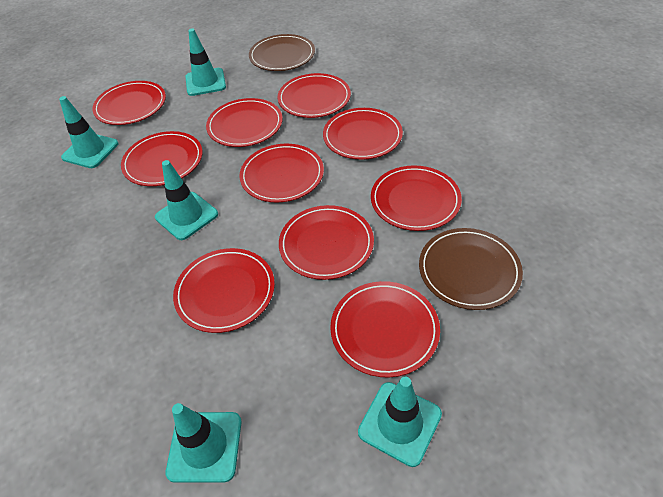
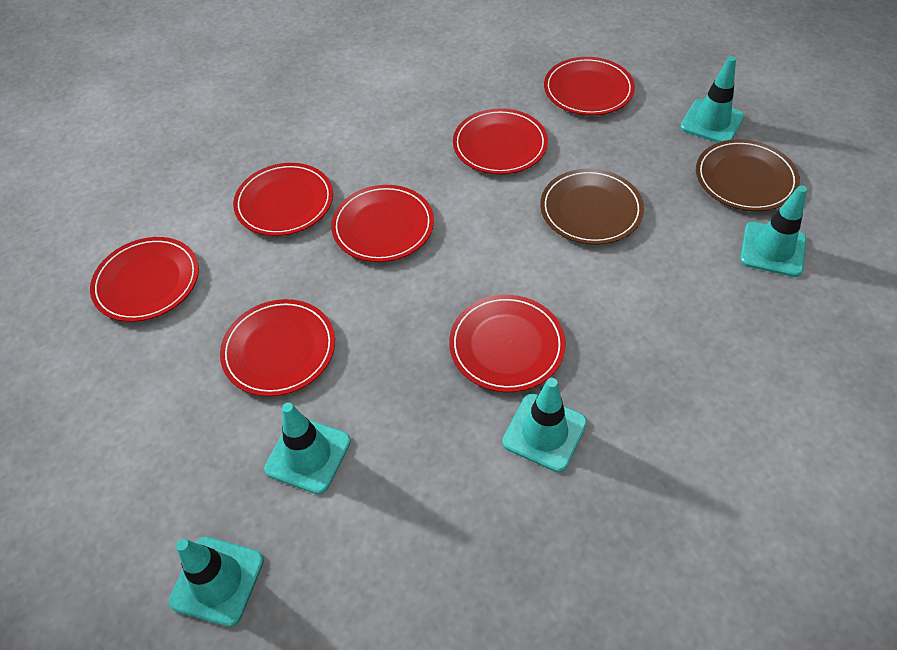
red plate: 10 -> 7

